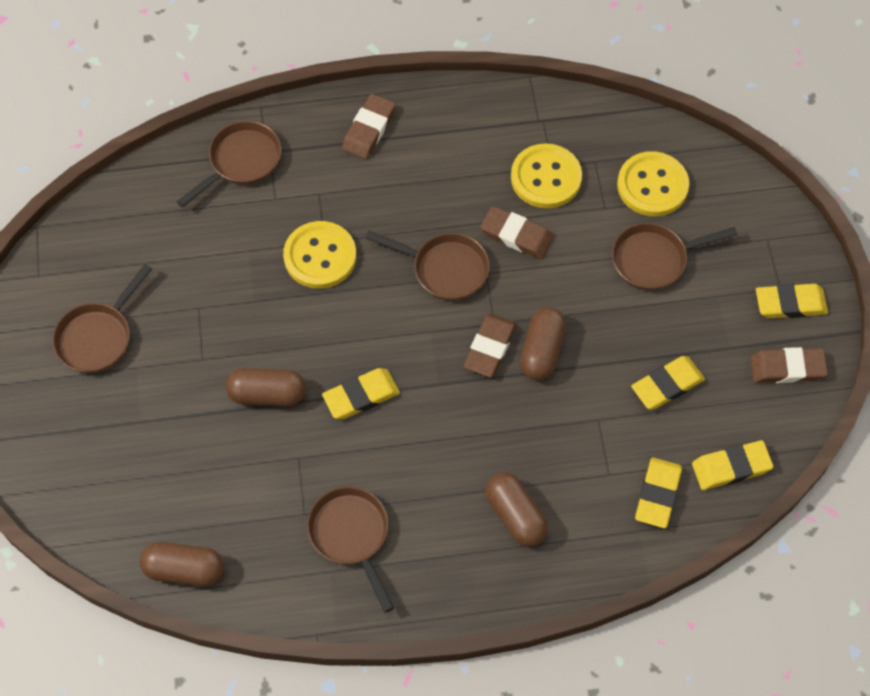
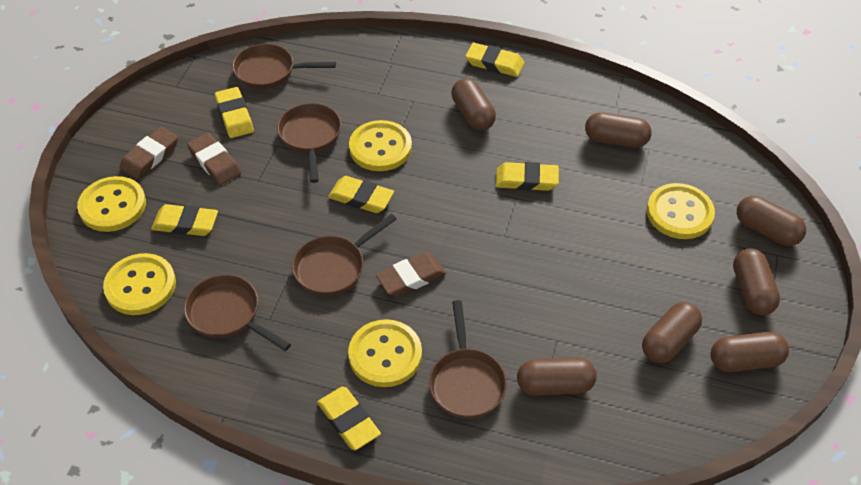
brown capsule: 4 -> 7
brown eraser: 4 -> 3
yellow button: 3 -> 5
yellow eraser: 5 -> 6

